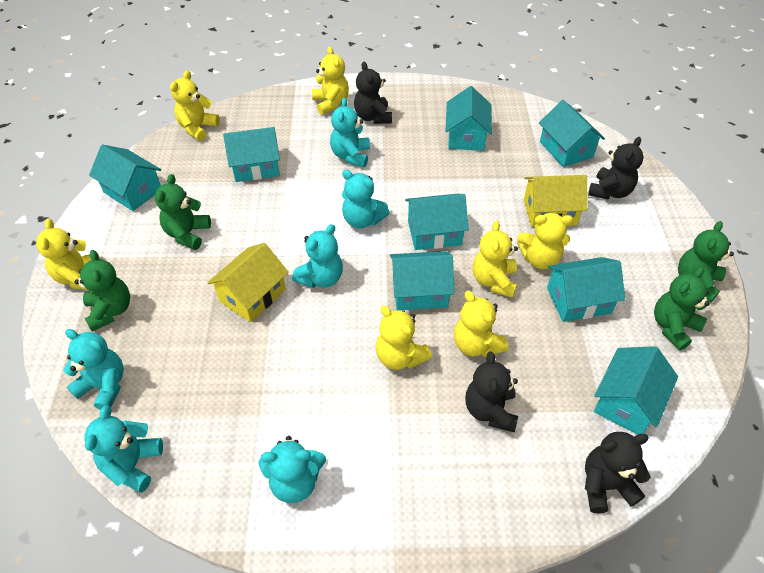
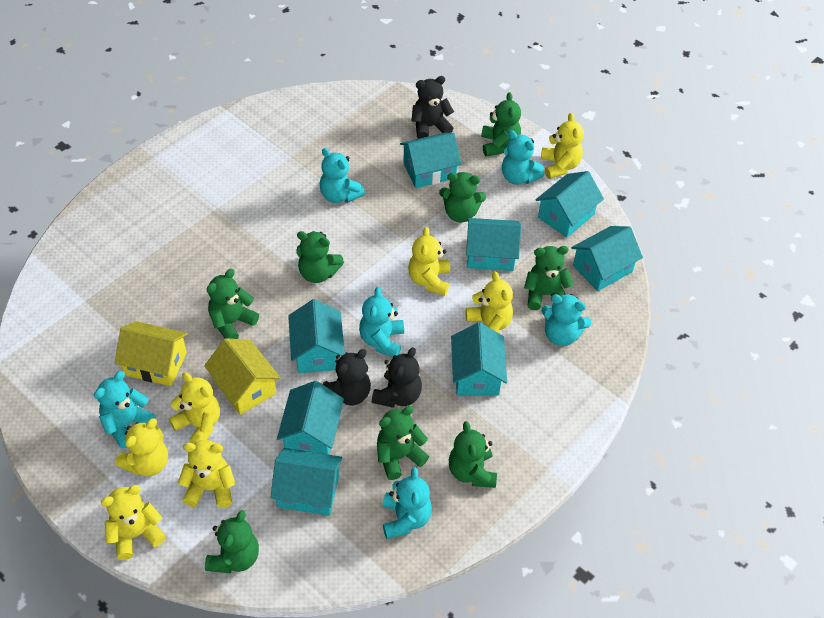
black teddy bear: 4 -> 3
green teddy bear: 4 -> 8

